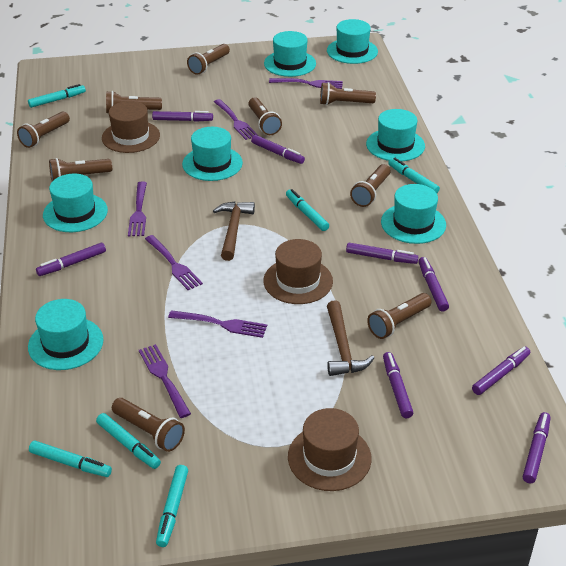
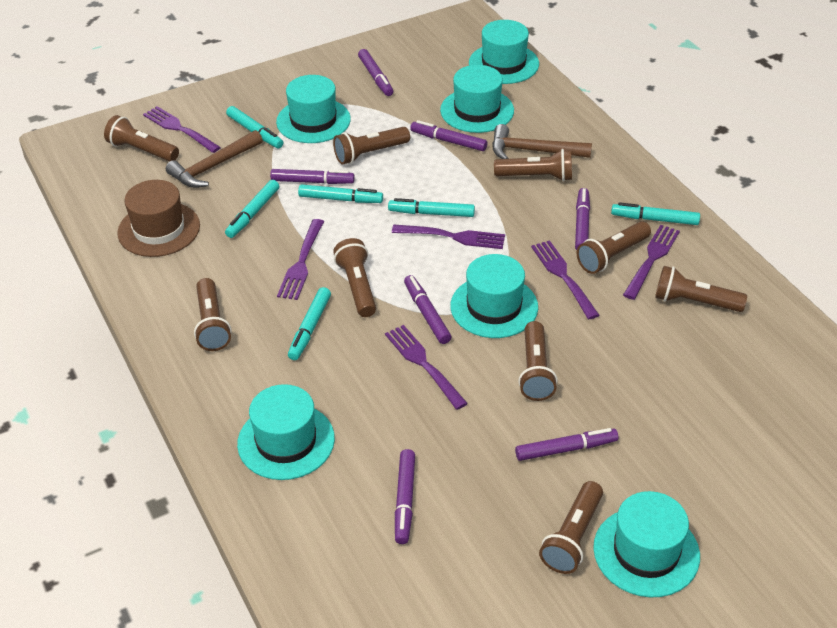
brown hat: 3 -> 1
purple marker: 8 -> 7
turquoise hat: 7 -> 6

